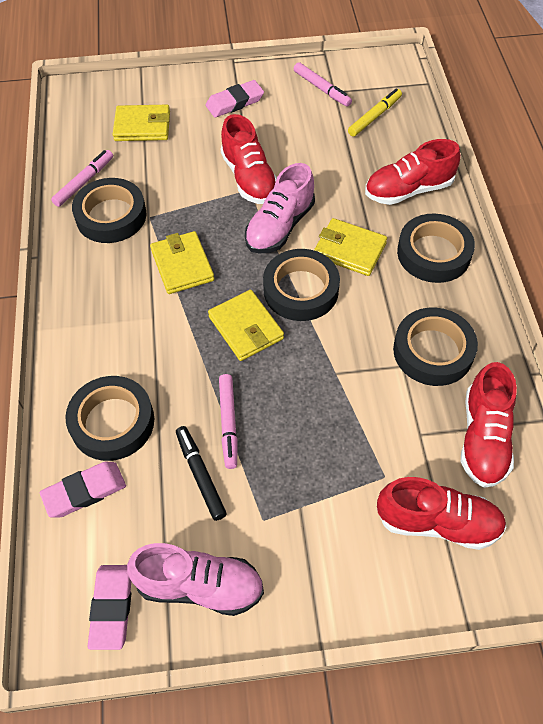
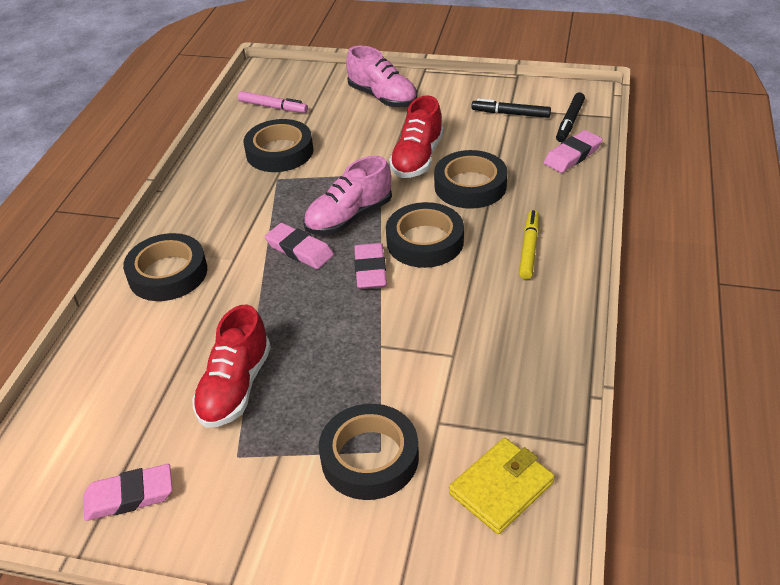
black marker: 1 -> 2
pink eraser: 3 -> 4
pink marker: 3 -> 1
red shoe: 4 -> 2
yellow wallet: 4 -> 1

